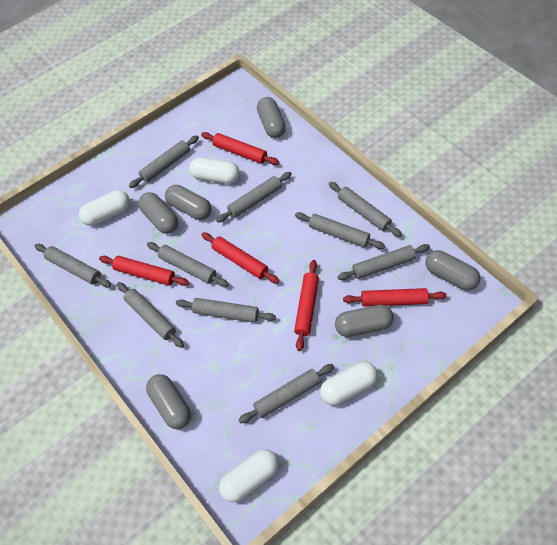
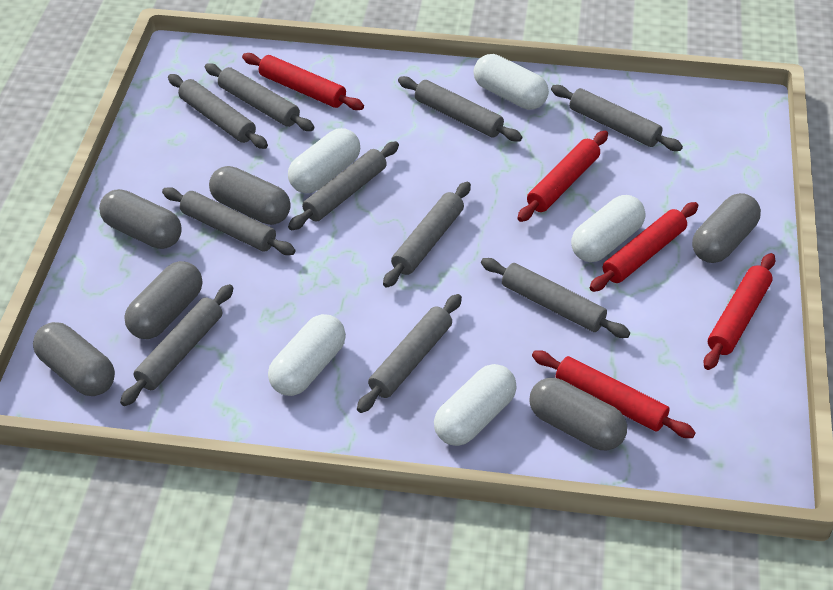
white capsule: 4 -> 5

